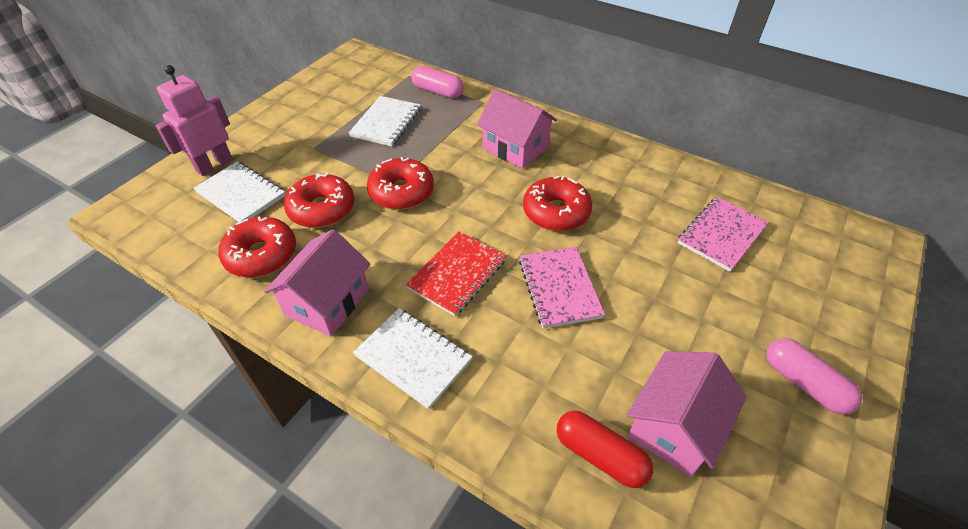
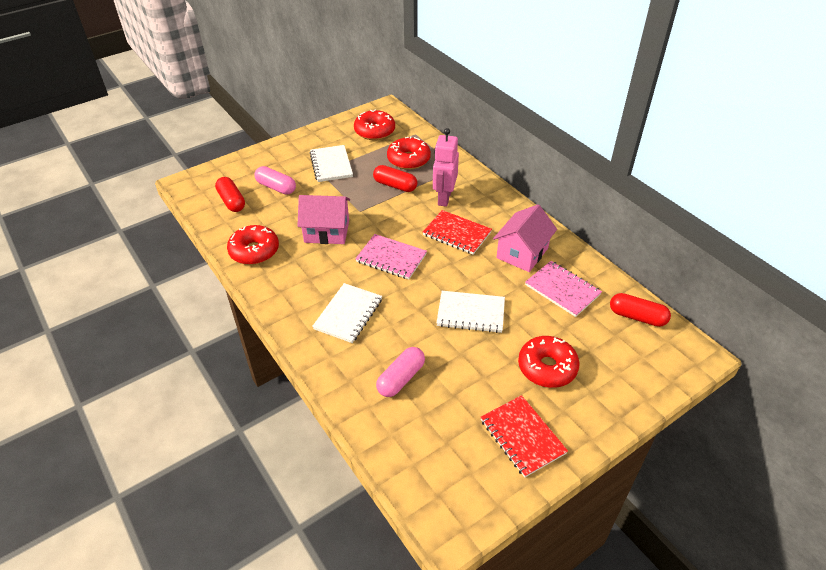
pink house: 3 -> 2
red capsule: 1 -> 3
red notebook: 1 -> 2

